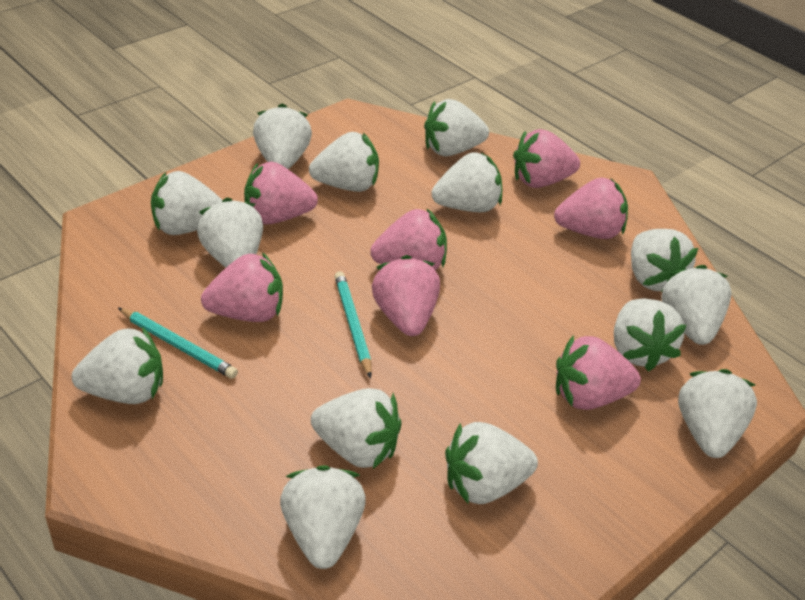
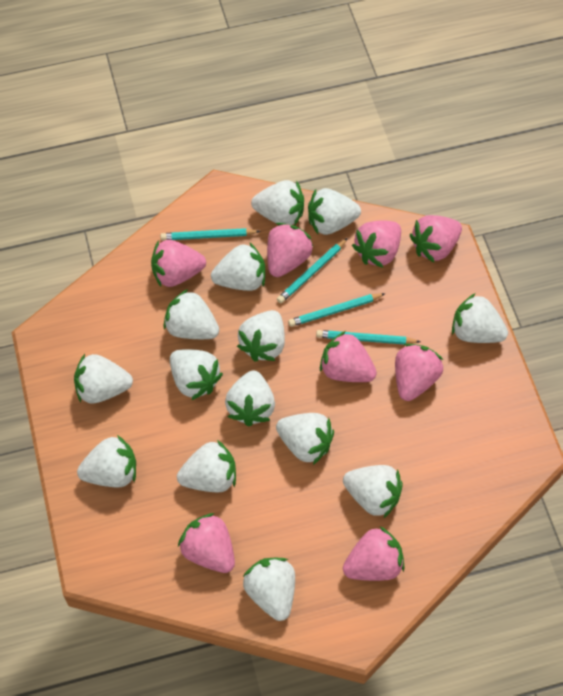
pink strawberry: 7 -> 8
turquoise pencil: 2 -> 4

